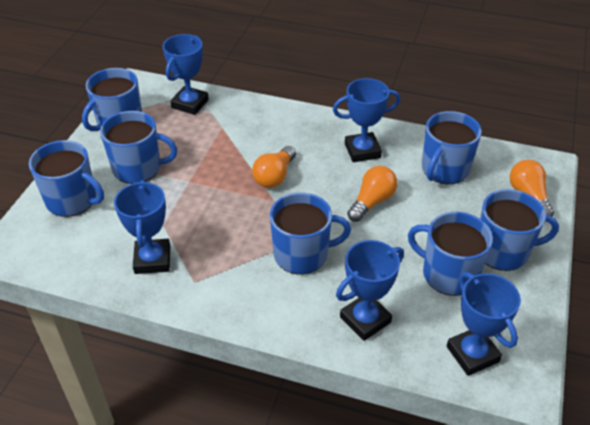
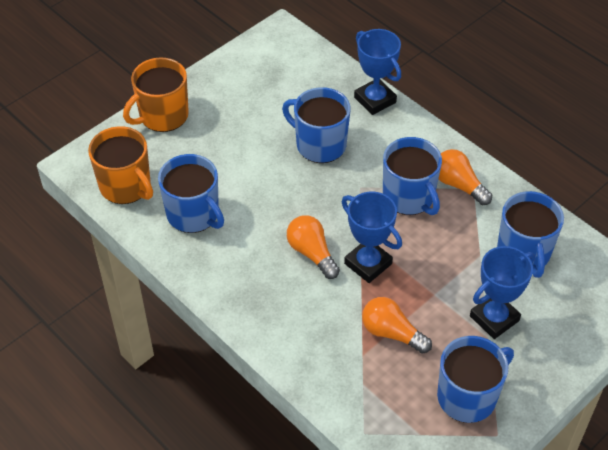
blue mug: 7 -> 5
blue trophy: 5 -> 3
orange mug: 0 -> 2

